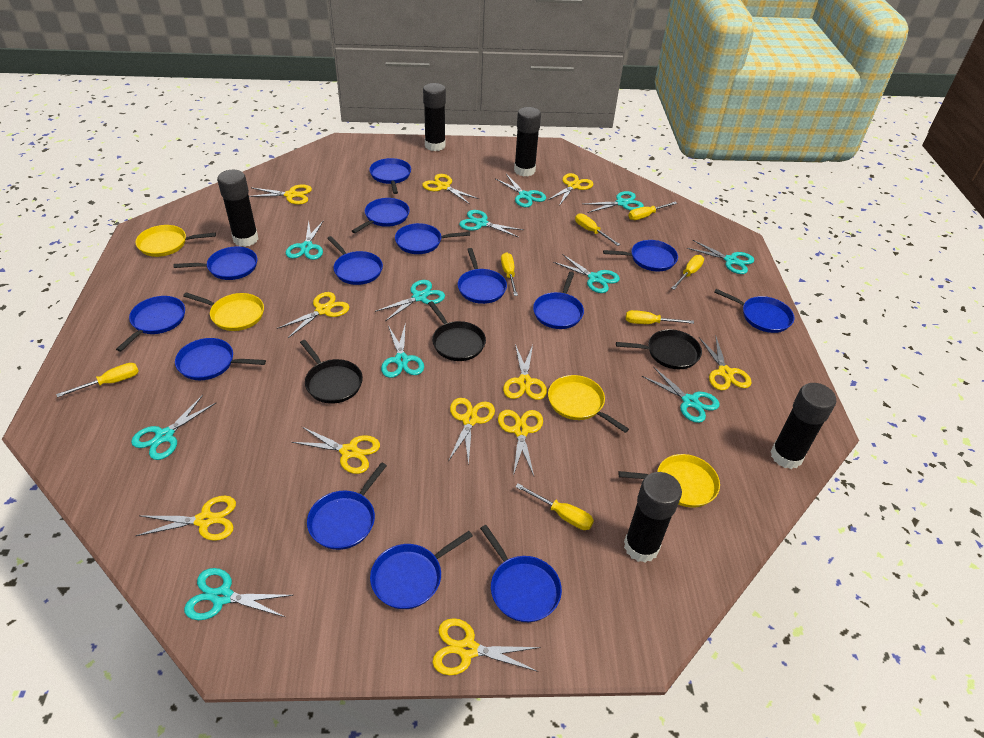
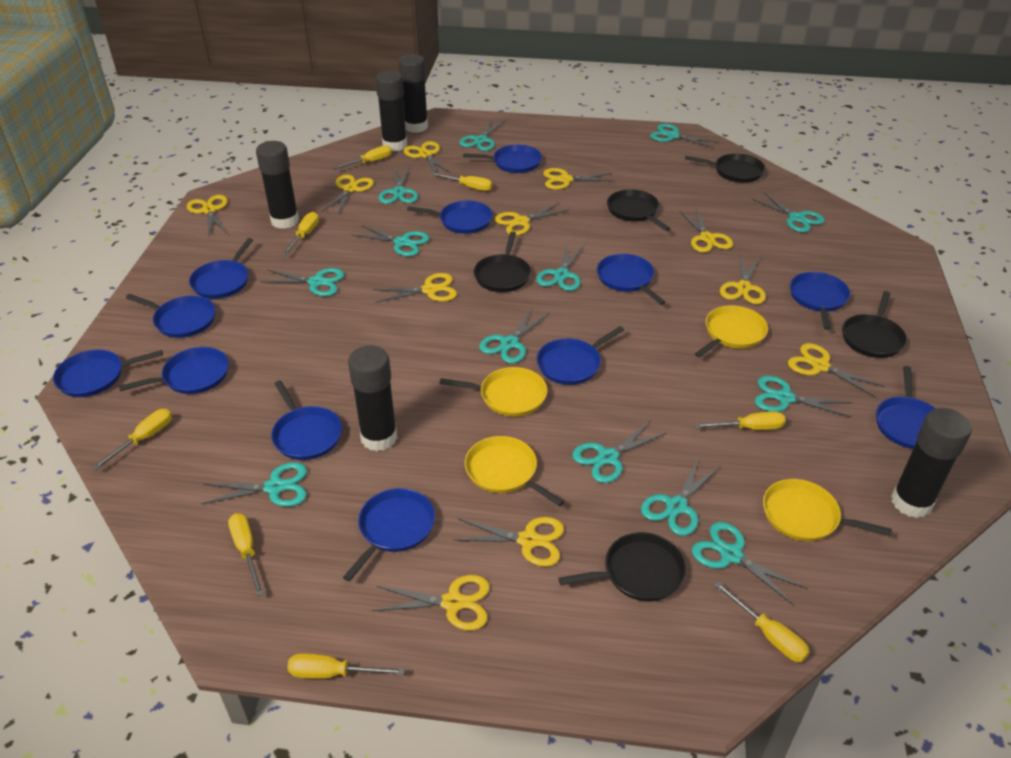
black pan: 3 -> 5
blue pan: 14 -> 12
turquoise scissors: 11 -> 13
yellow screwdriver: 7 -> 8

